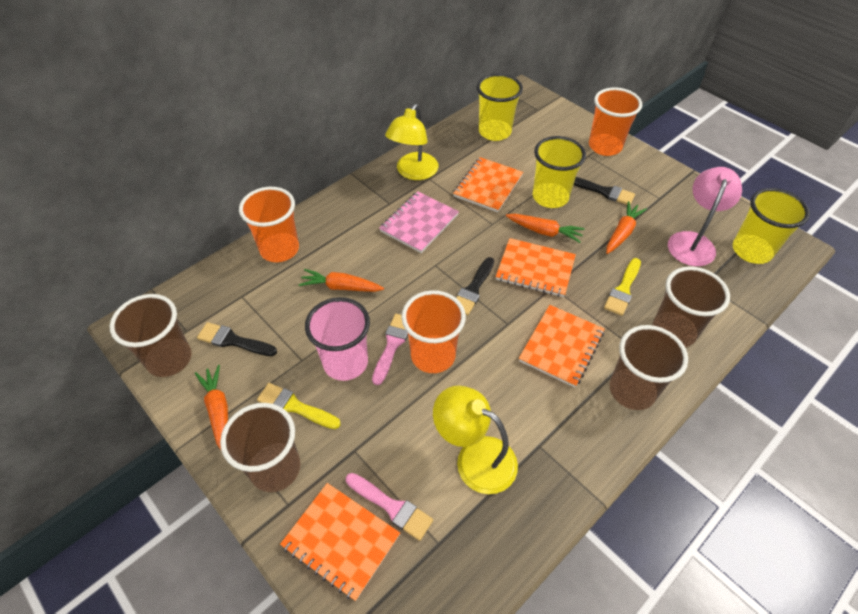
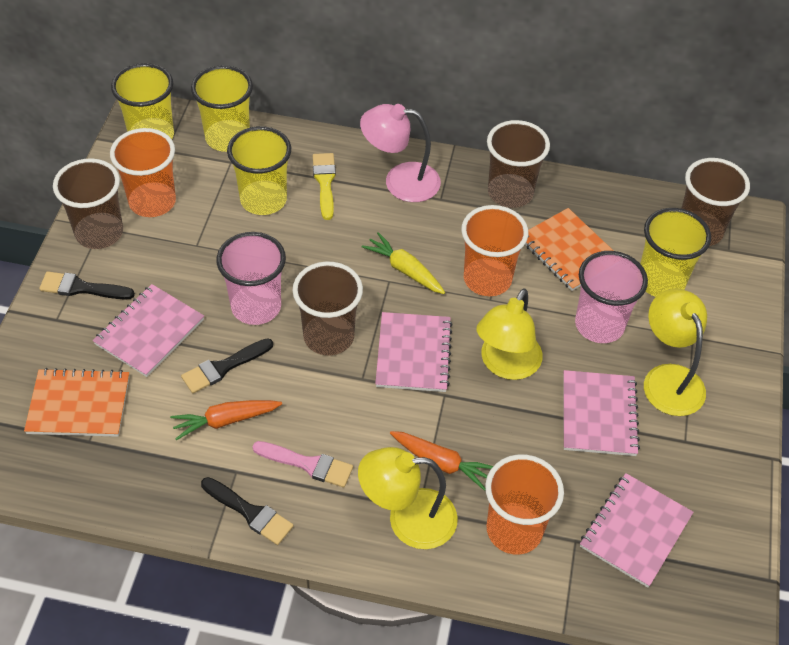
orange carrot: 4 -> 2
orange notebook: 4 -> 2
pink brush: 2 -> 1
pink cup: 1 -> 2
pink notebook: 1 -> 4
yellow brush: 2 -> 1
yellow carrot: 0 -> 1
yellow cup: 3 -> 4
yellow lamp: 2 -> 3

